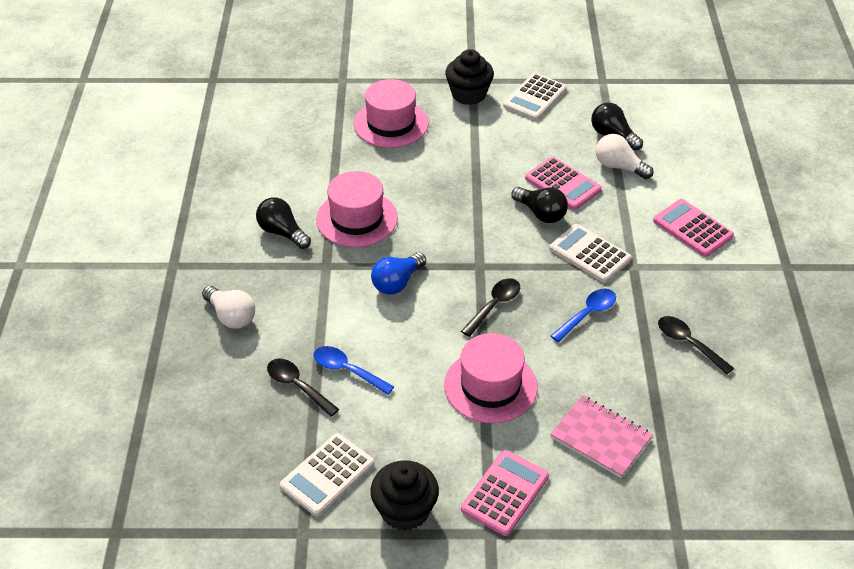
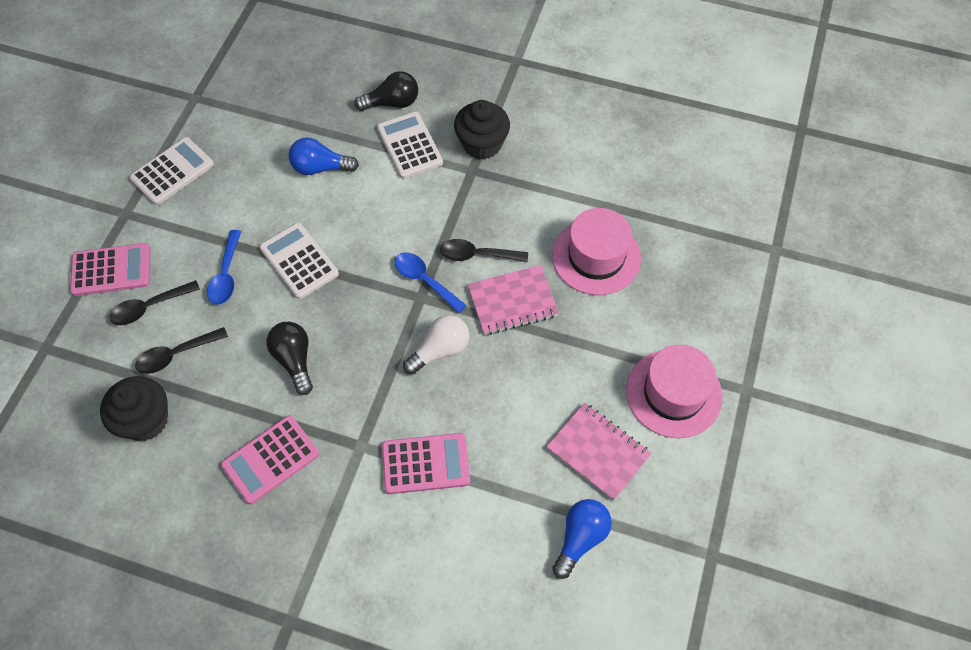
black light bulb: 3 -> 2
blue light bulb: 1 -> 2
pink hat: 3 -> 2
pink notebook: 1 -> 2
white light bulb: 2 -> 1

